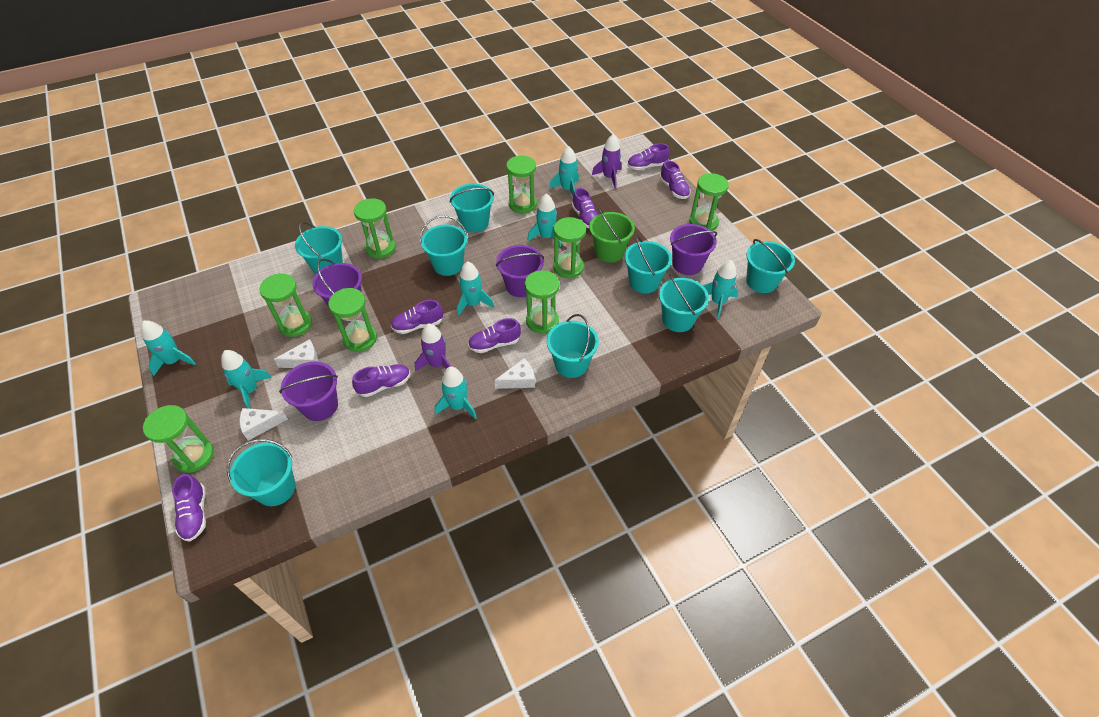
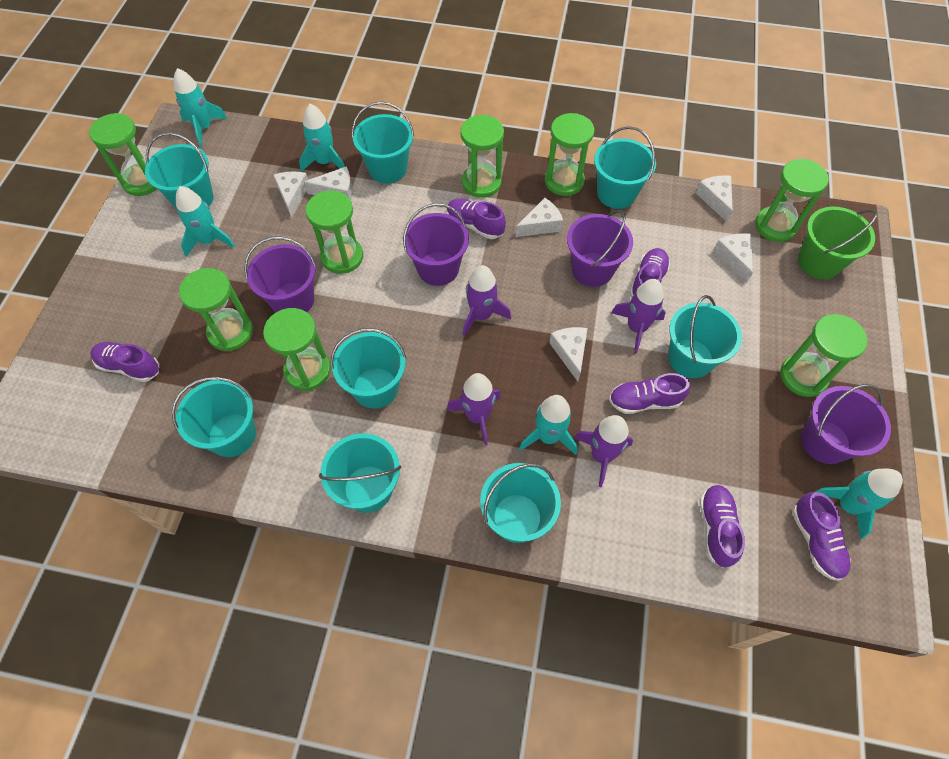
purple rocket: 2 -> 4
purple shoe: 7 -> 6
turquoise rocket: 7 -> 5
white cheese: 3 -> 6

